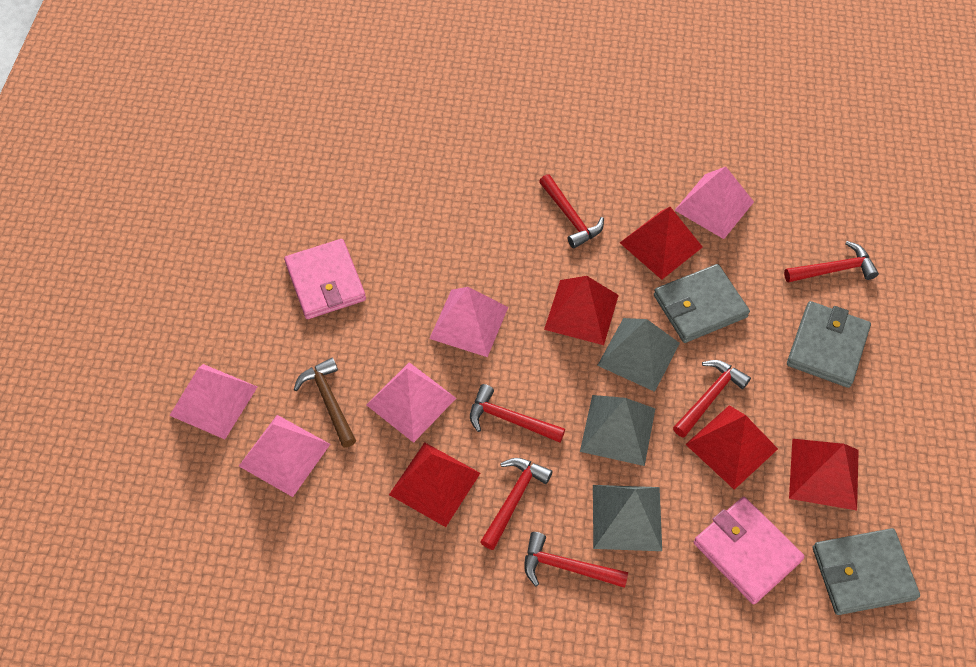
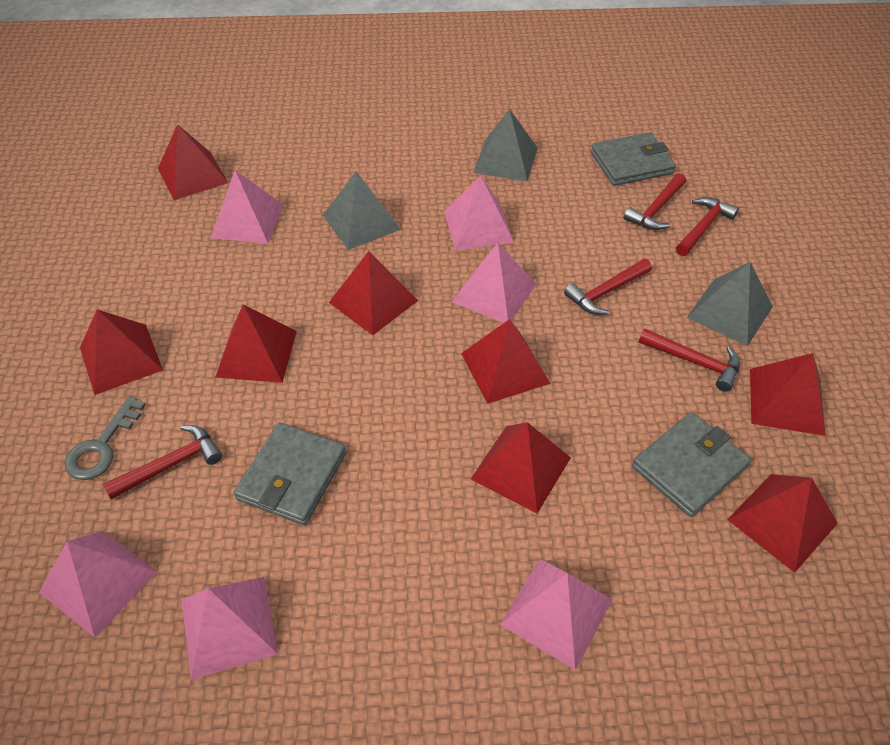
brown hammer: 1 -> 0
grey key: 0 -> 1
pink pyramid: 5 -> 6
pink wallet: 2 -> 0
red hammer: 6 -> 5
red pyramid: 5 -> 8

